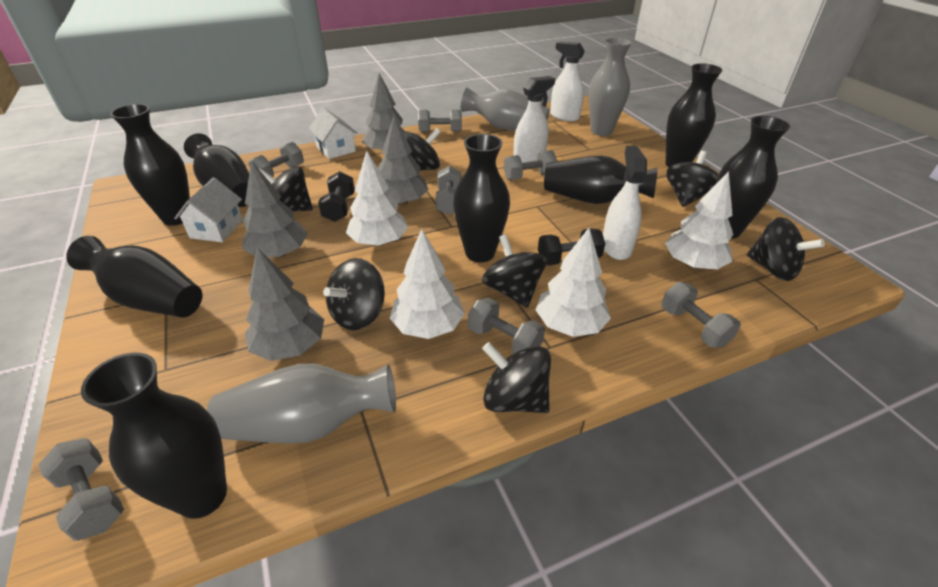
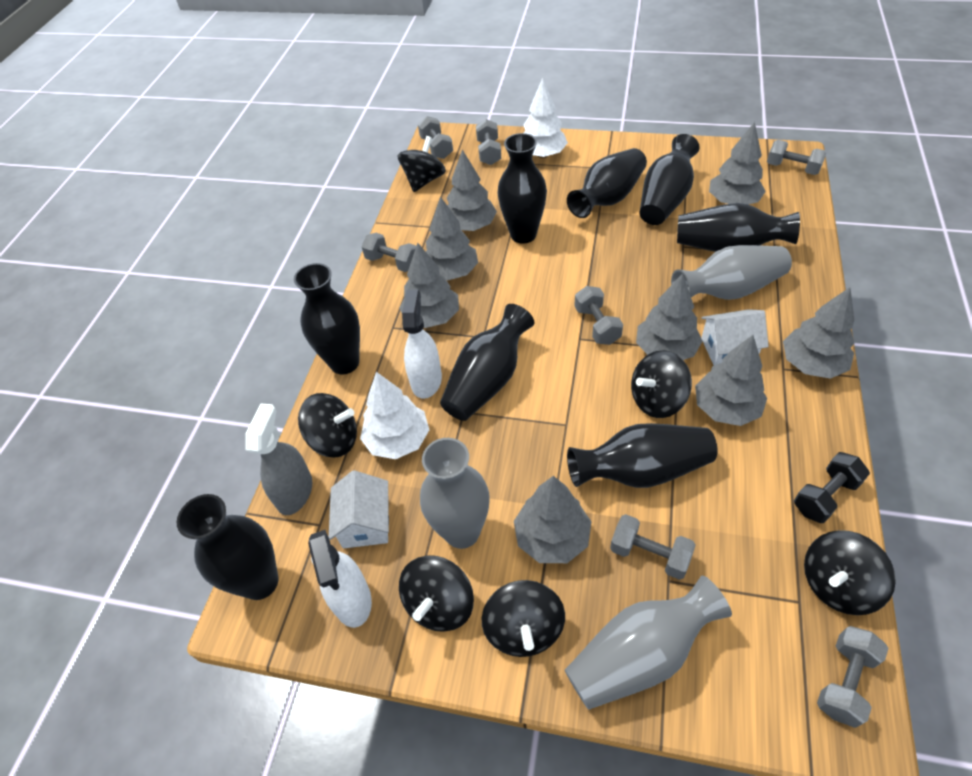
black dumbbell: 2 -> 1
black spinning top: 7 -> 6
grey spray bottle: 0 -> 1
grey tree: 4 -> 8
white spray bottle: 3 -> 2
white tree: 4 -> 2

